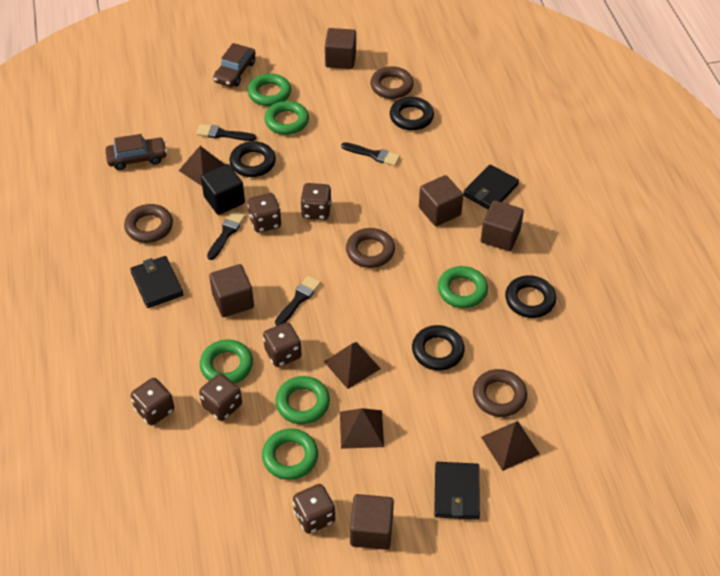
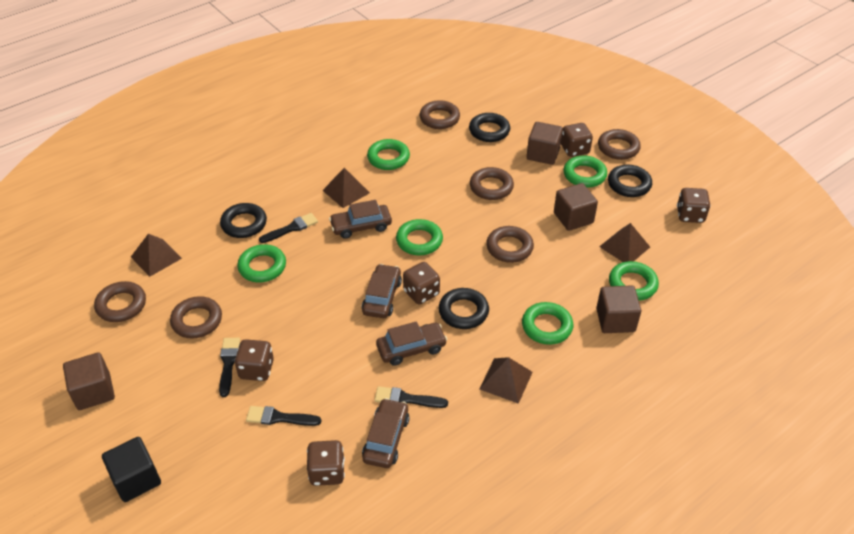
black wallet: 3 -> 0
brown car: 2 -> 4
brown cube: 5 -> 4
brown dice: 6 -> 5
brown ring: 4 -> 6

